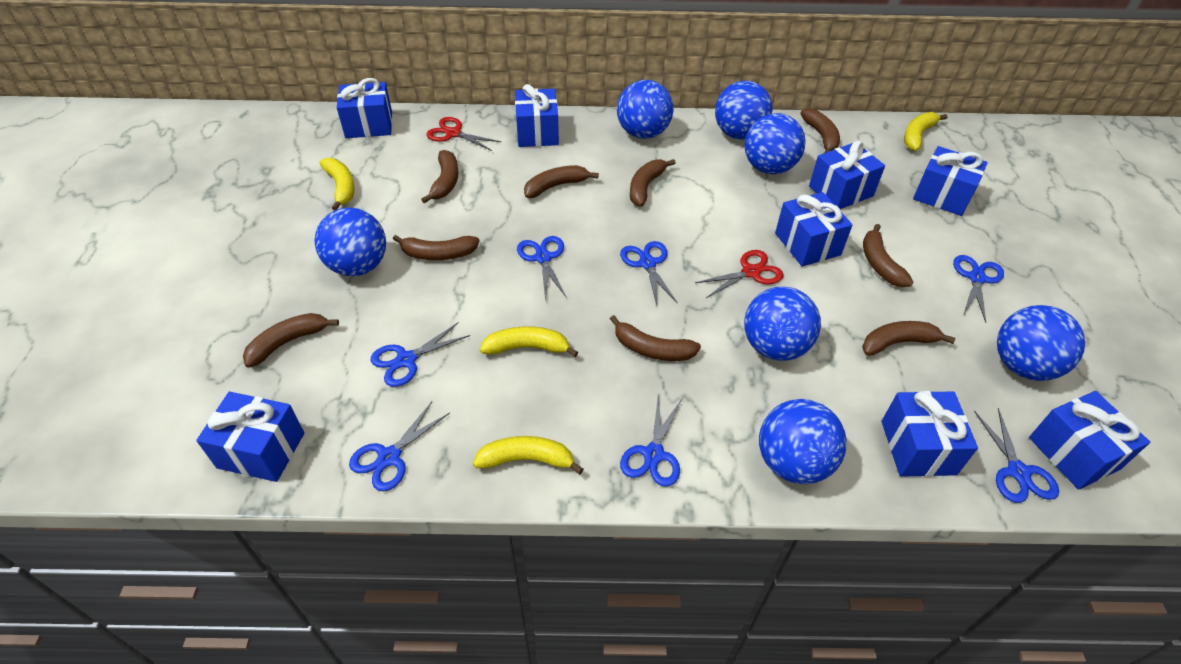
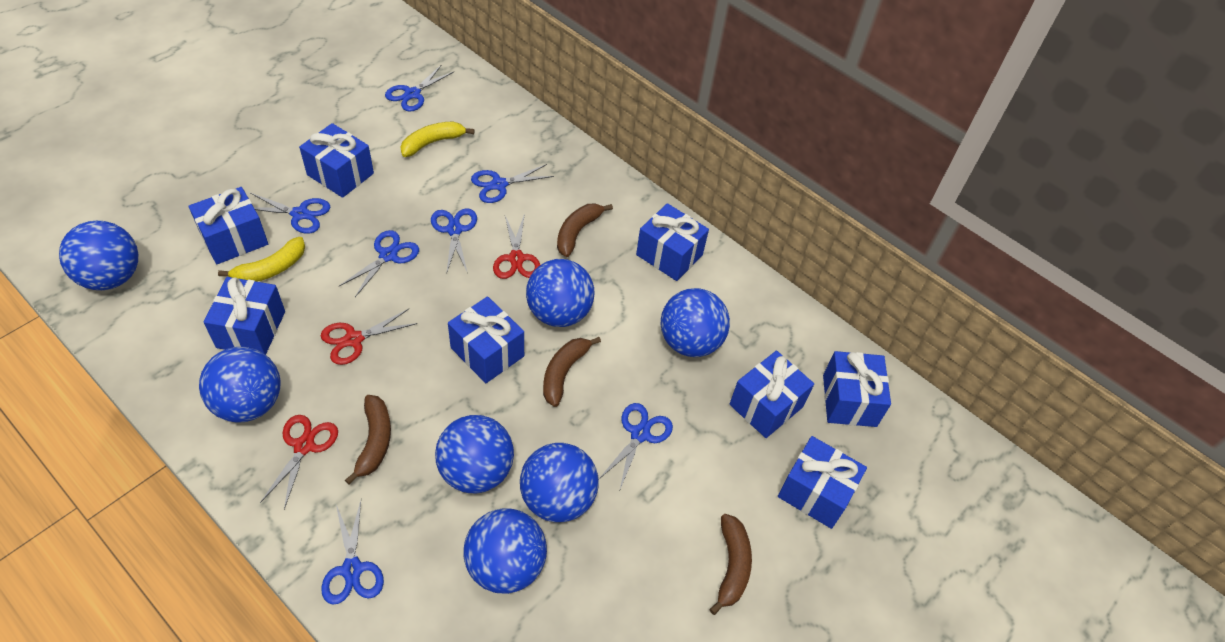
brown banana: 9 -> 4
red scissors: 2 -> 3
yellow banana: 4 -> 2

